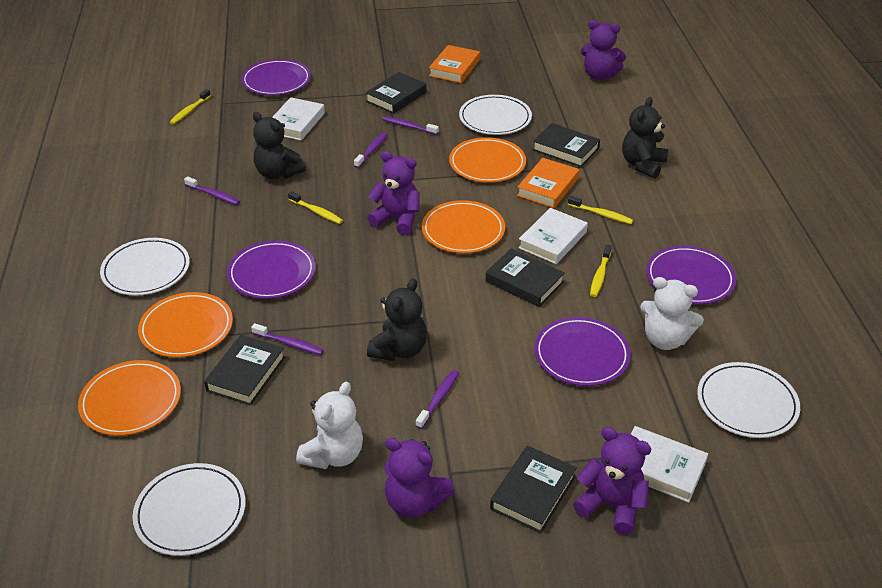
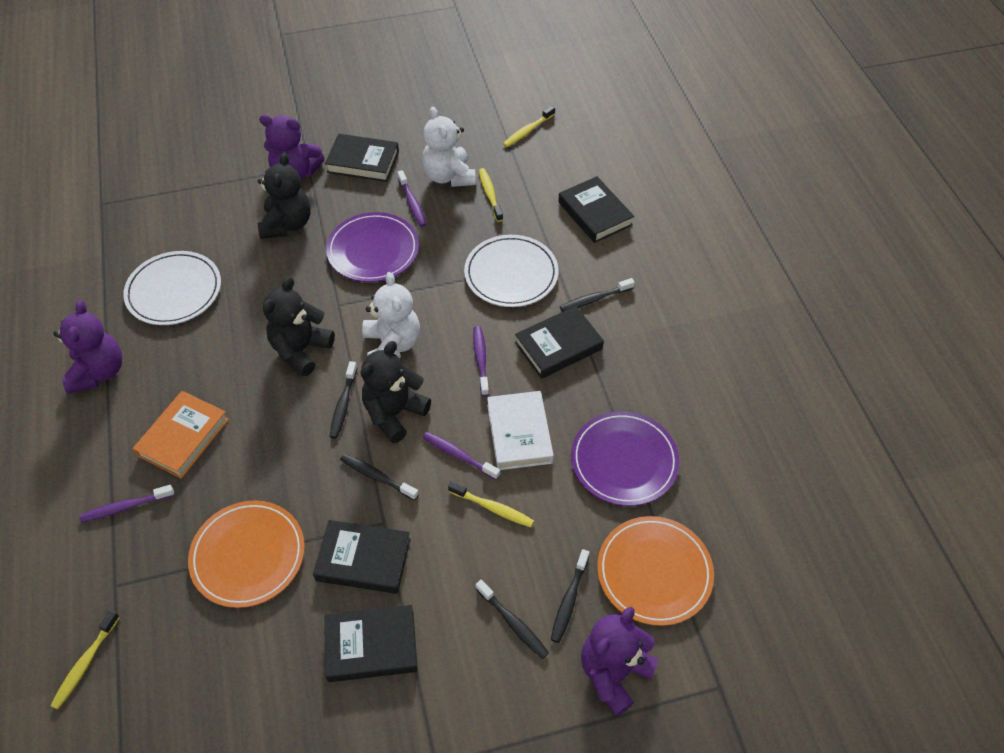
black toothbrush: 0 -> 5
orange book: 2 -> 1
orange plate: 4 -> 2
purple plate: 4 -> 2
purple teddy bear: 4 -> 3
purple toothbrush: 5 -> 4
white book: 3 -> 1
white plate: 4 -> 2

